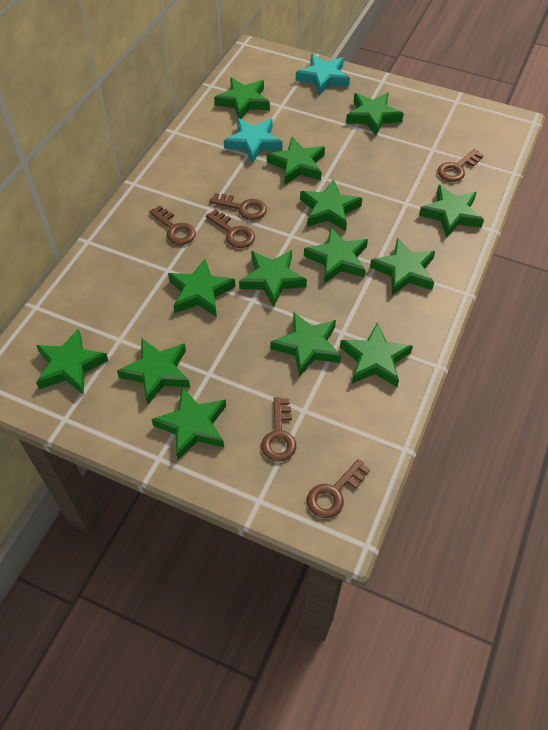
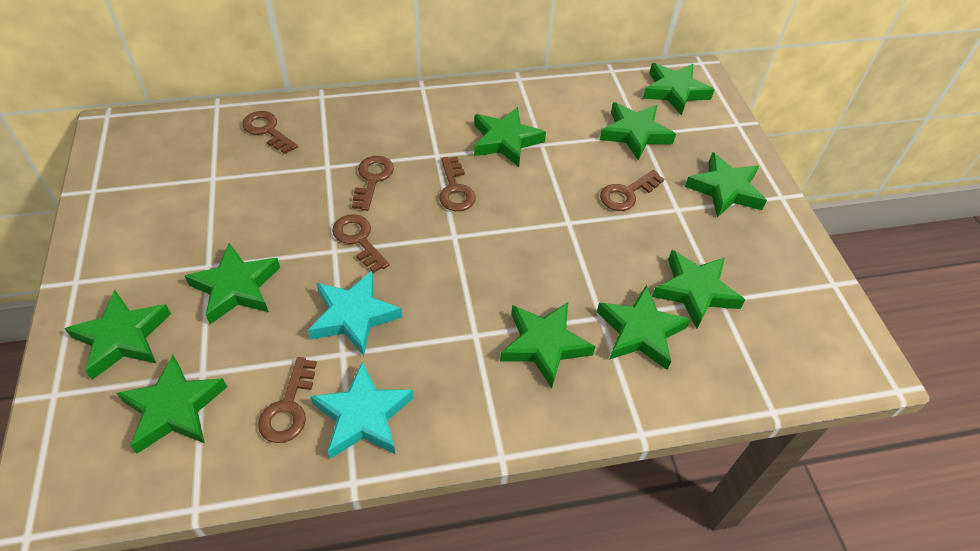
green star: 14 -> 10

